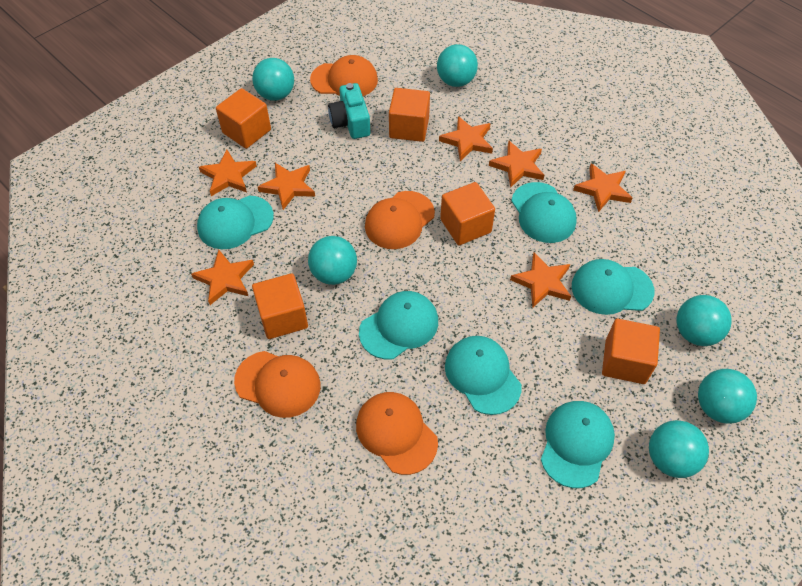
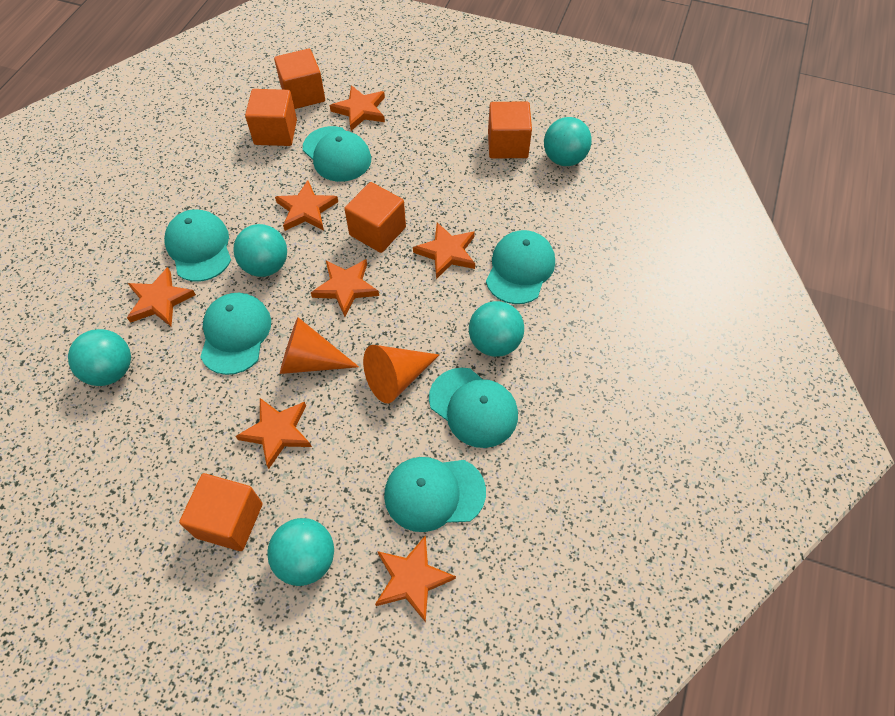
orange cap: 4 -> 0
orange cone: 0 -> 2
turquoise ball: 6 -> 5
turquoise camera: 1 -> 0

